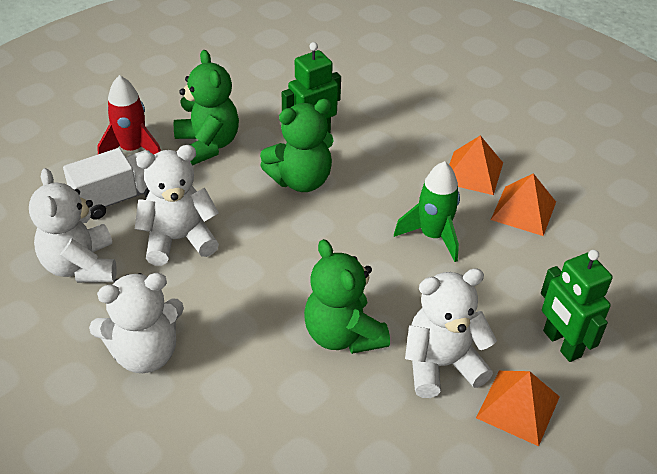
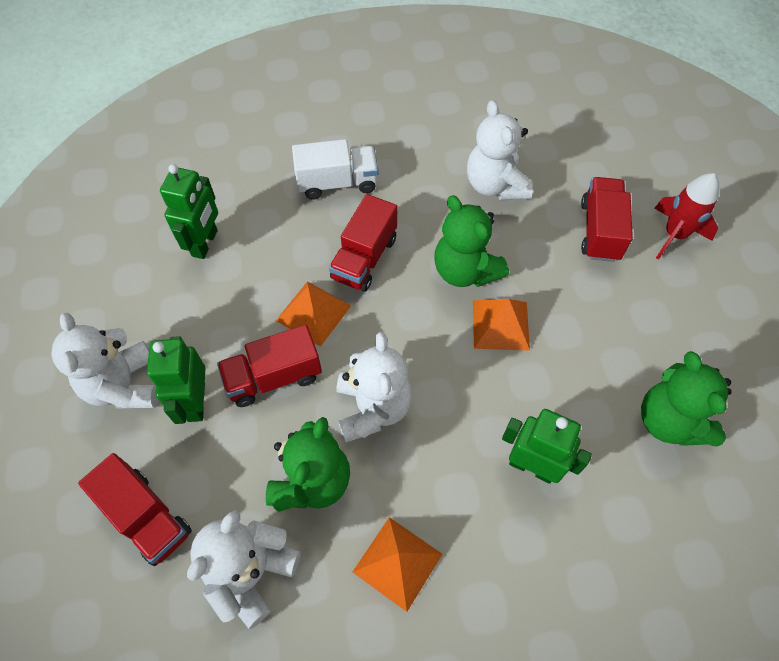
green robot: 2 -> 3
green rocket: 1 -> 0
red truck: 0 -> 4

